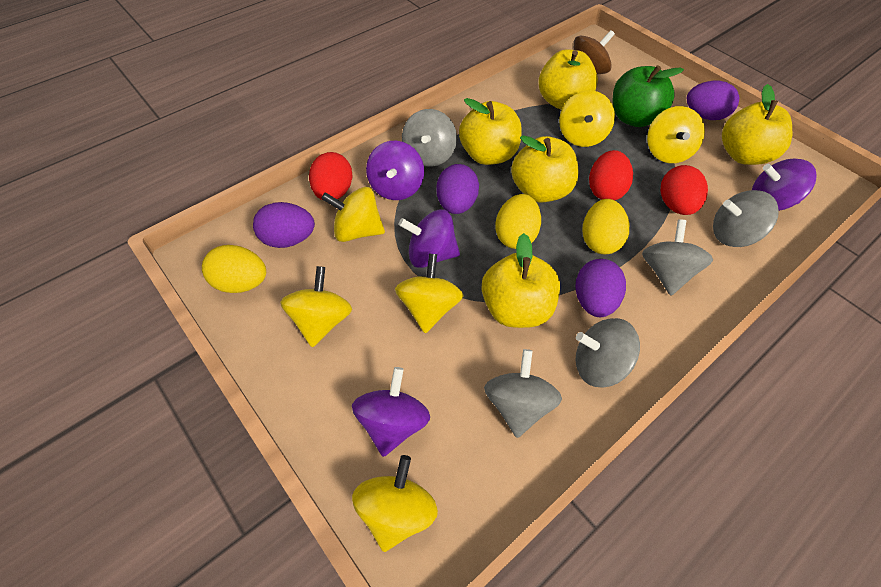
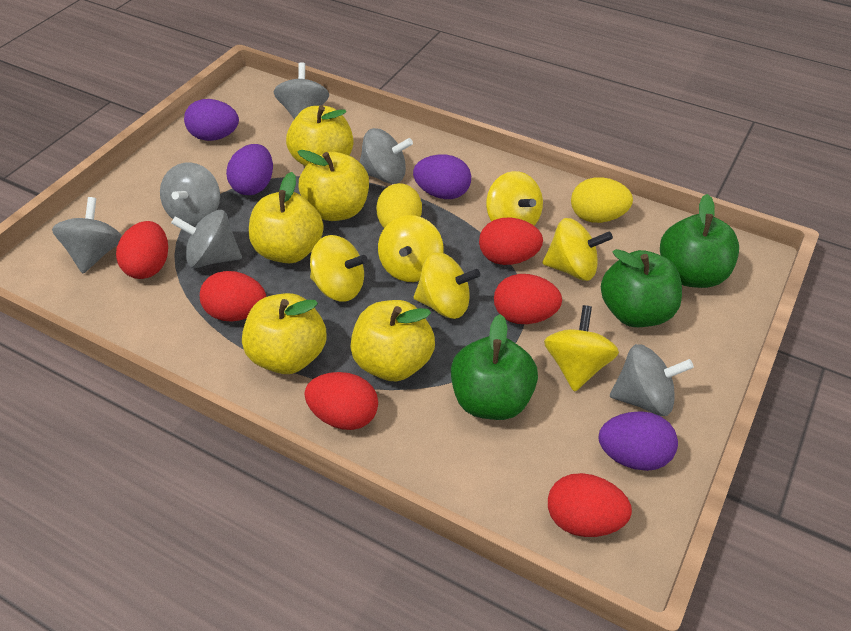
brown spinning top: 1 -> 0
green apple: 1 -> 3
grey spinning top: 5 -> 6
purple spinning top: 4 -> 0
red egg: 3 -> 6
yellow egg: 3 -> 2

